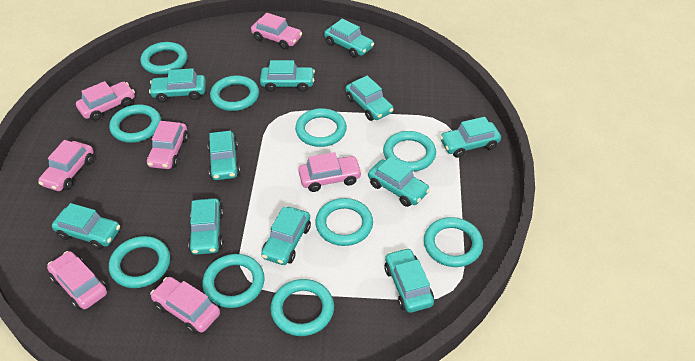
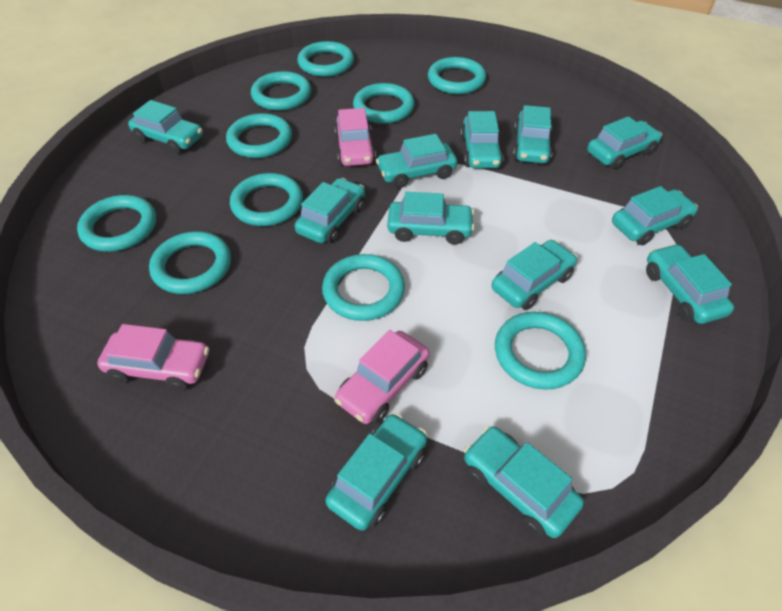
pink car: 7 -> 3
turquoise car: 11 -> 12

